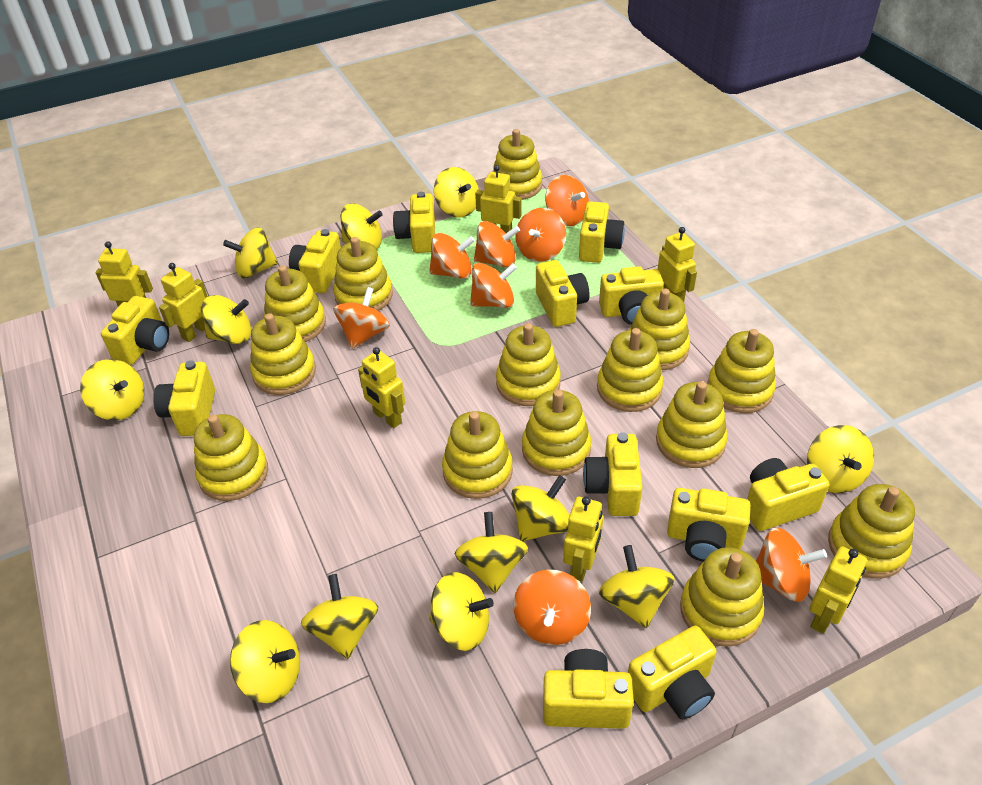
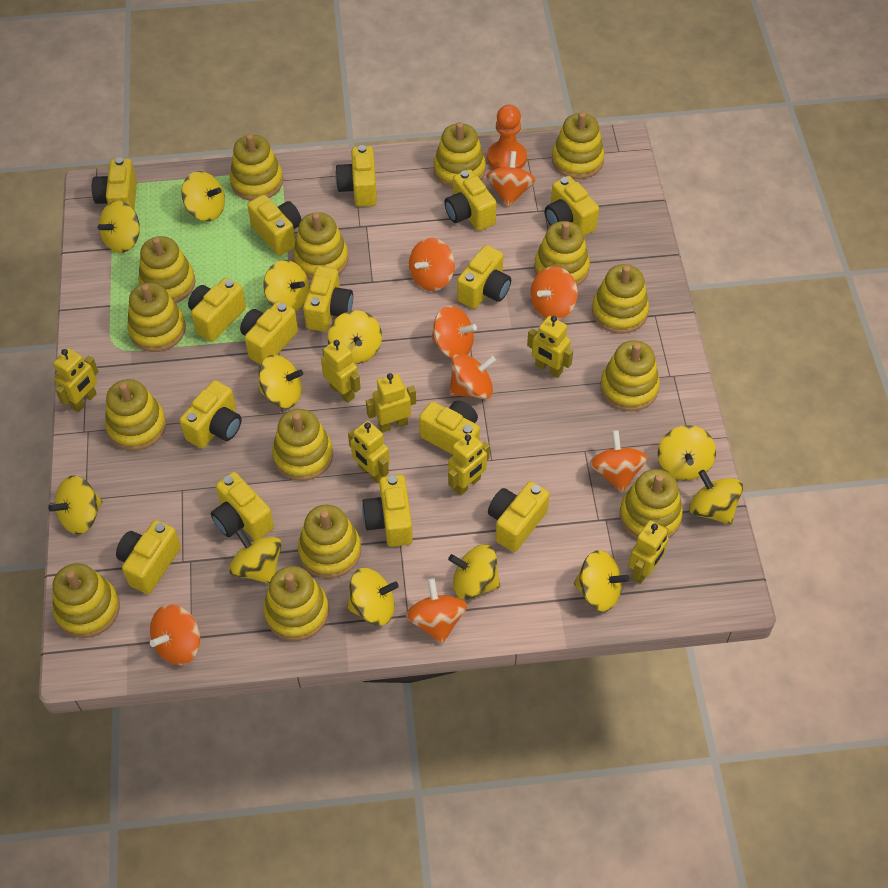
orange pawn: 0 -> 1
yellow camera: 12 -> 15
yellow stacking toy: 14 -> 15

